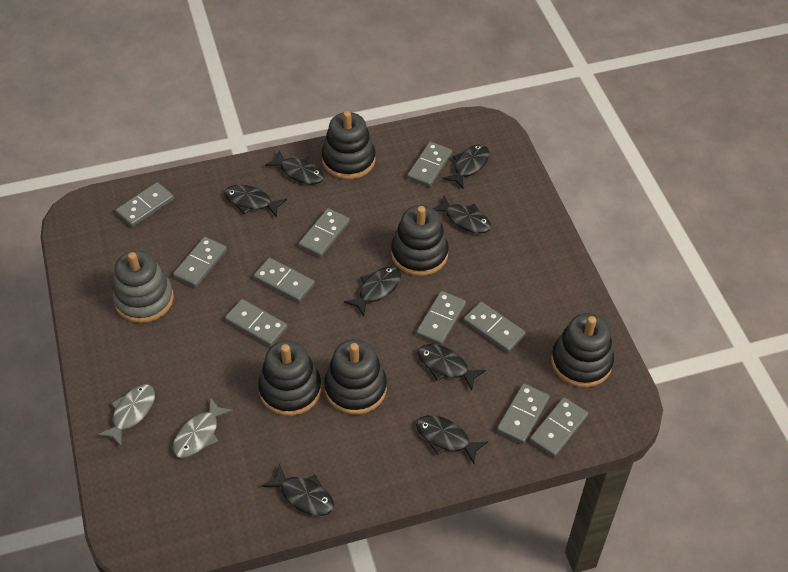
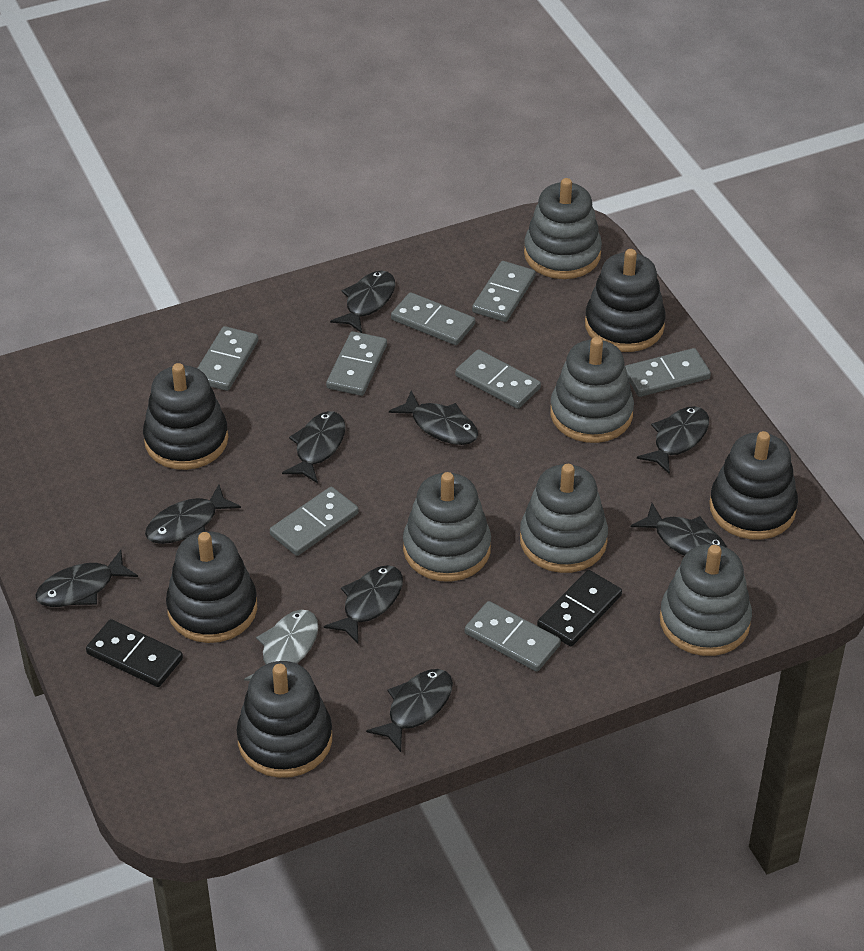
black domino: 0 -> 2
black fish: 8 -> 9
grey domino: 10 -> 8
grey fish: 2 -> 1
grey stacking toy: 1 -> 5

